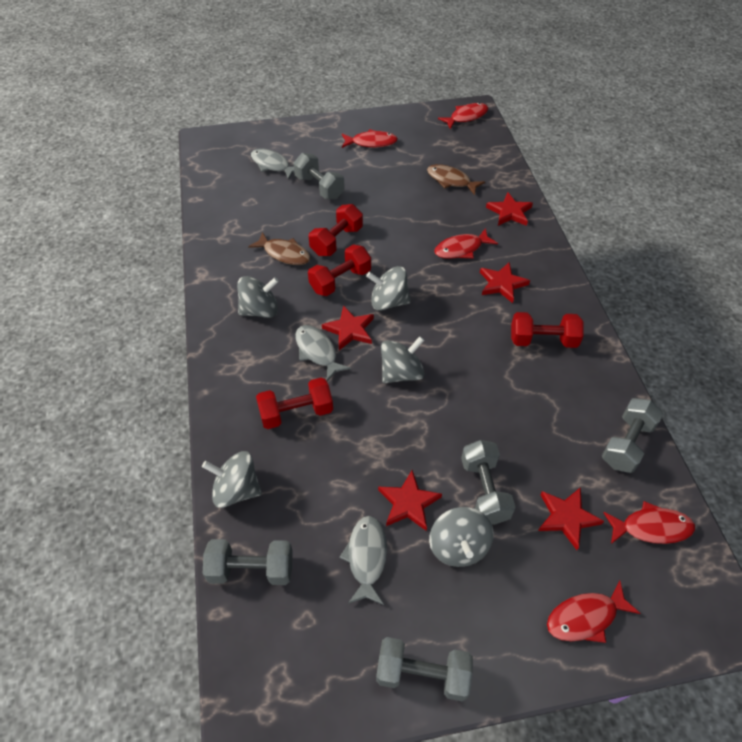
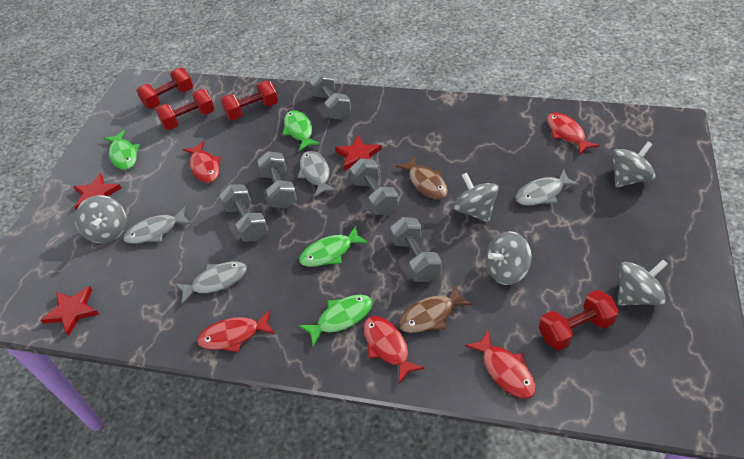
green fish: 0 -> 4
grey fish: 3 -> 4
red star: 5 -> 3

